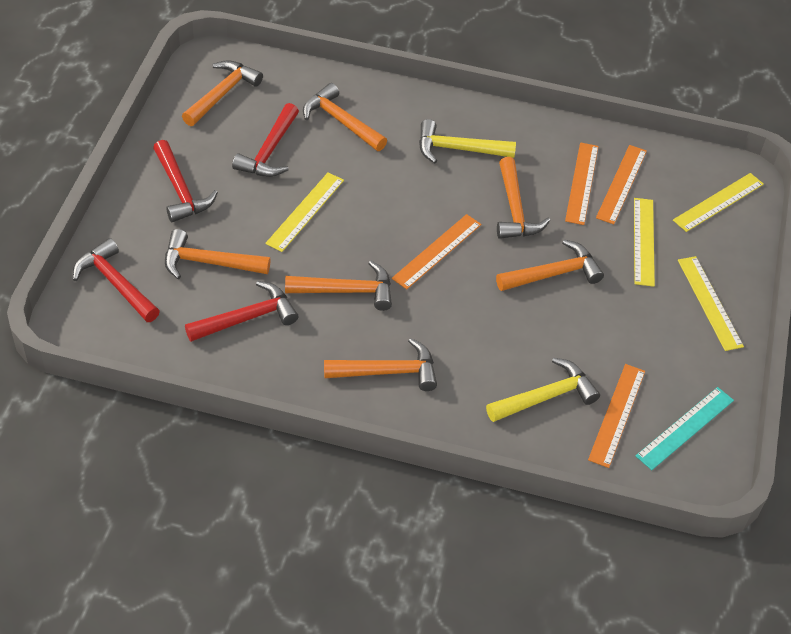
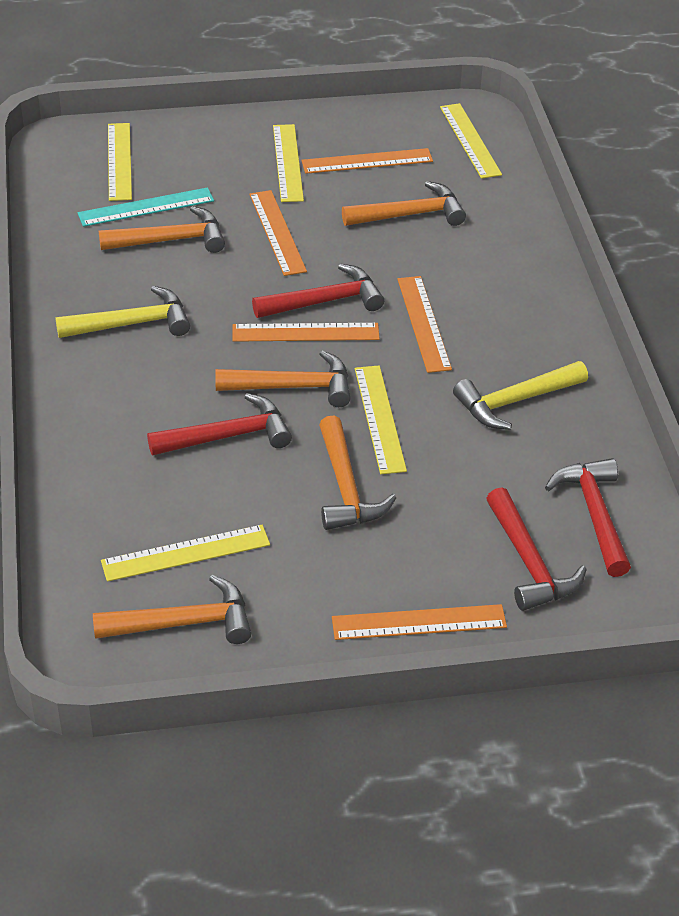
orange hammer: 7 -> 5
orange ruler: 4 -> 5
yellow ruler: 4 -> 5

